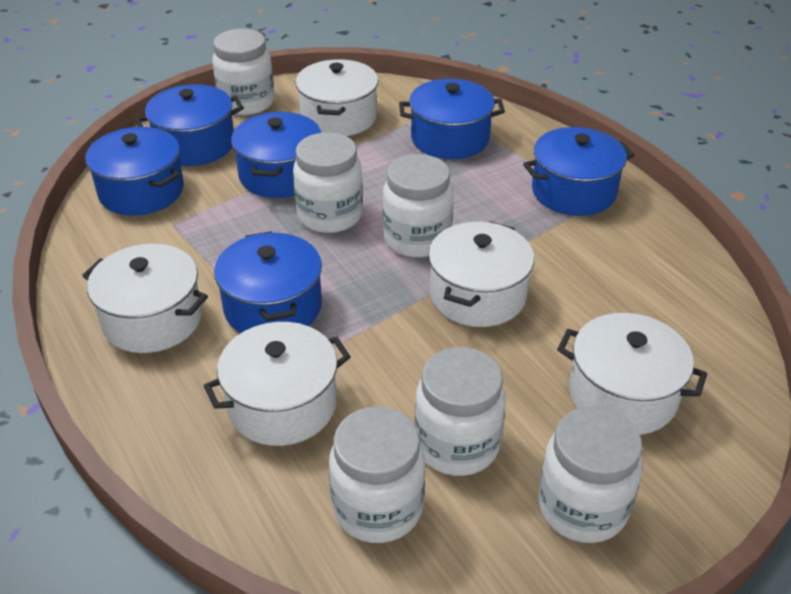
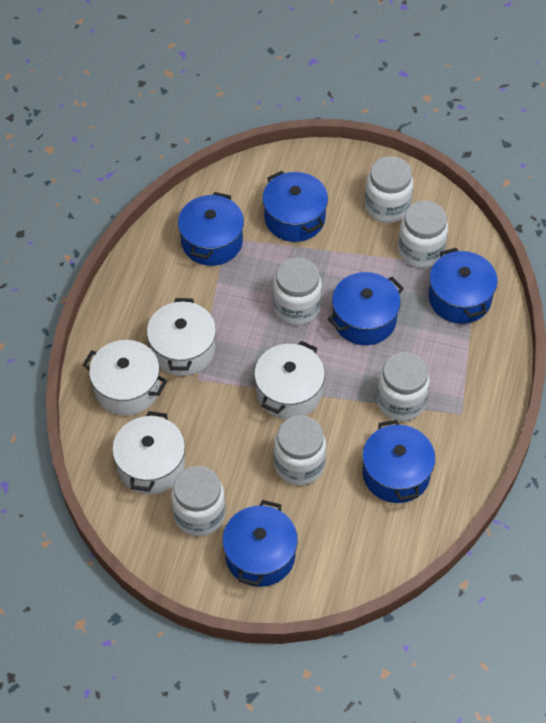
white pot: 5 -> 4

